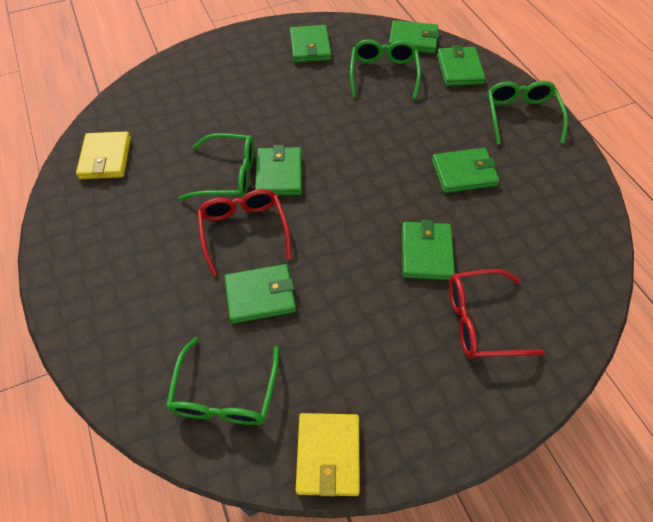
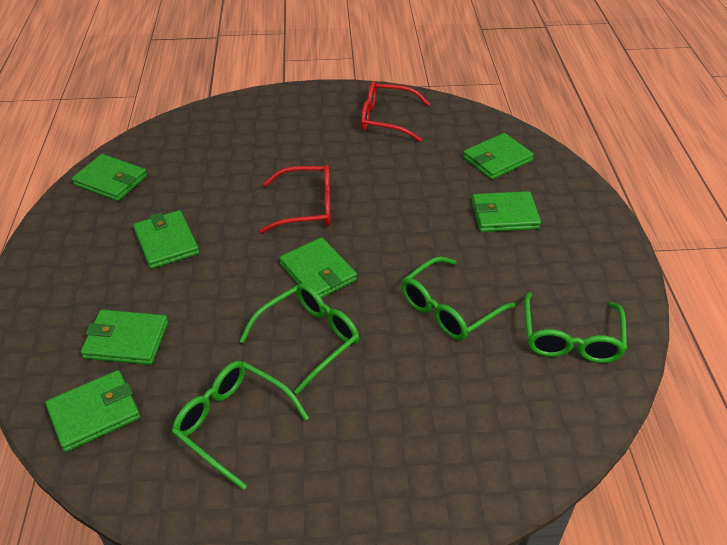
yellow wallet: 2 -> 0

